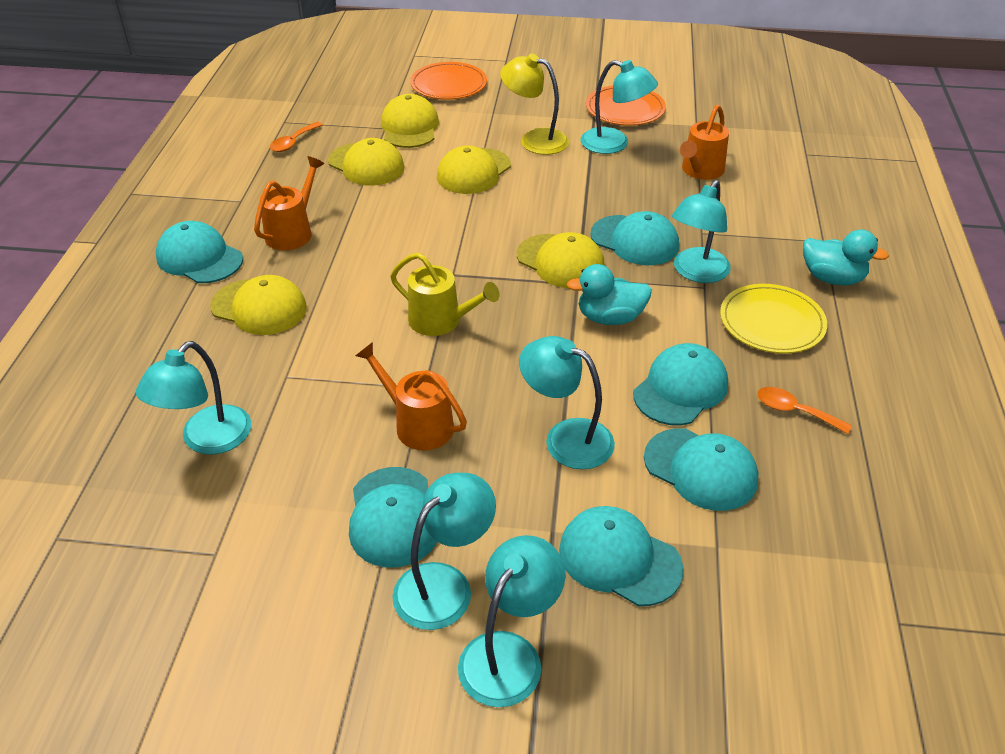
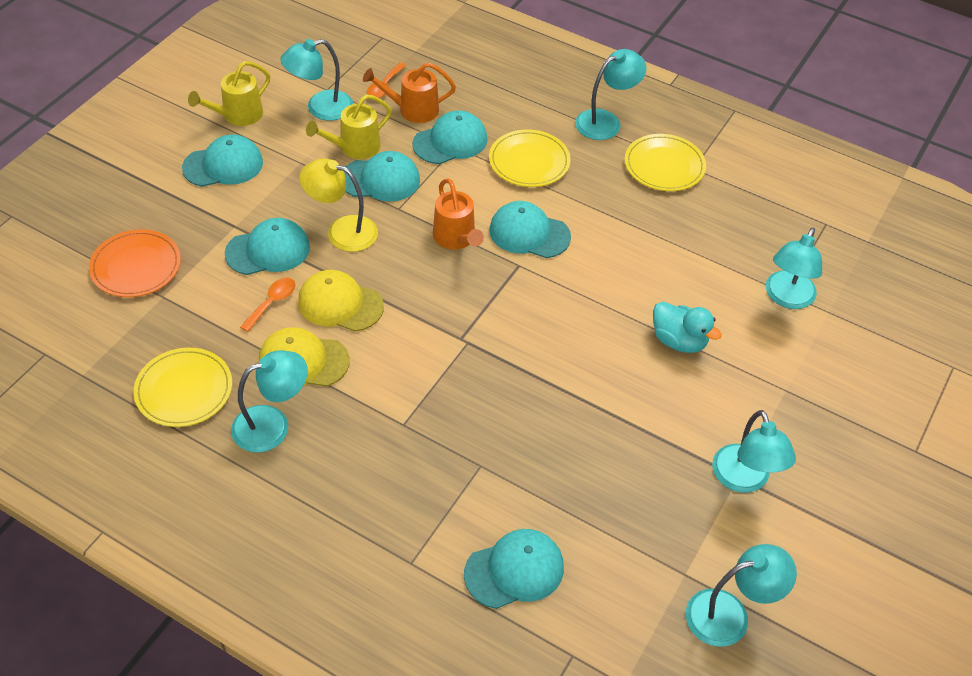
orange plate: 2 -> 1
orange watering can: 3 -> 2
turquoise duck: 2 -> 1
yellow cap: 5 -> 2
yellow plate: 1 -> 3
yellow watering can: 1 -> 2

